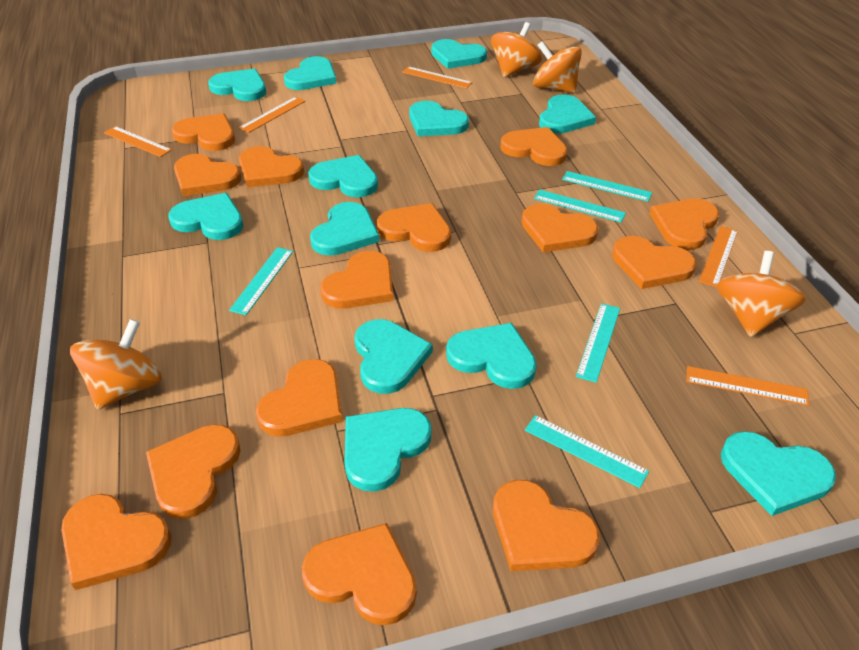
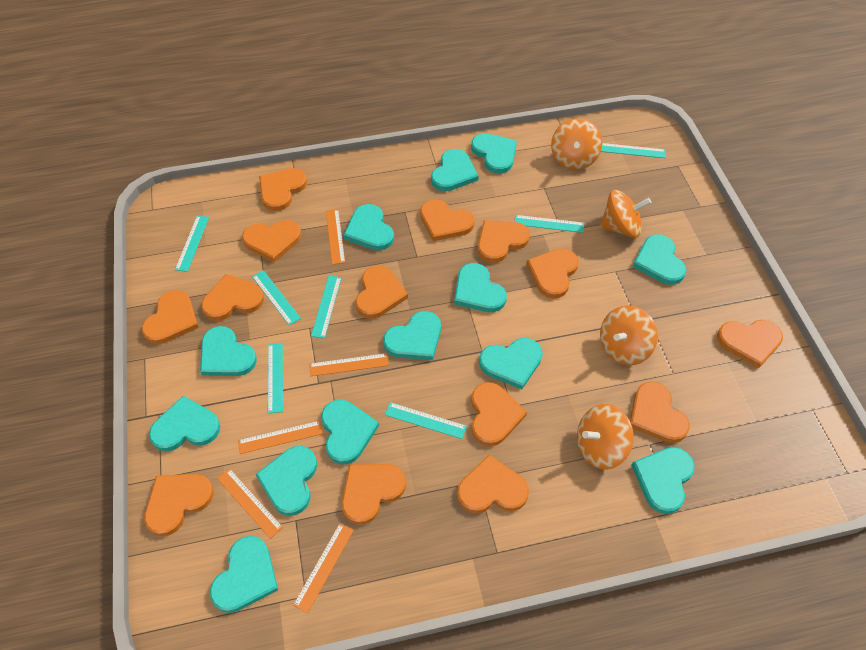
turquoise heart: 12 -> 13
turquoise ruler: 5 -> 7

